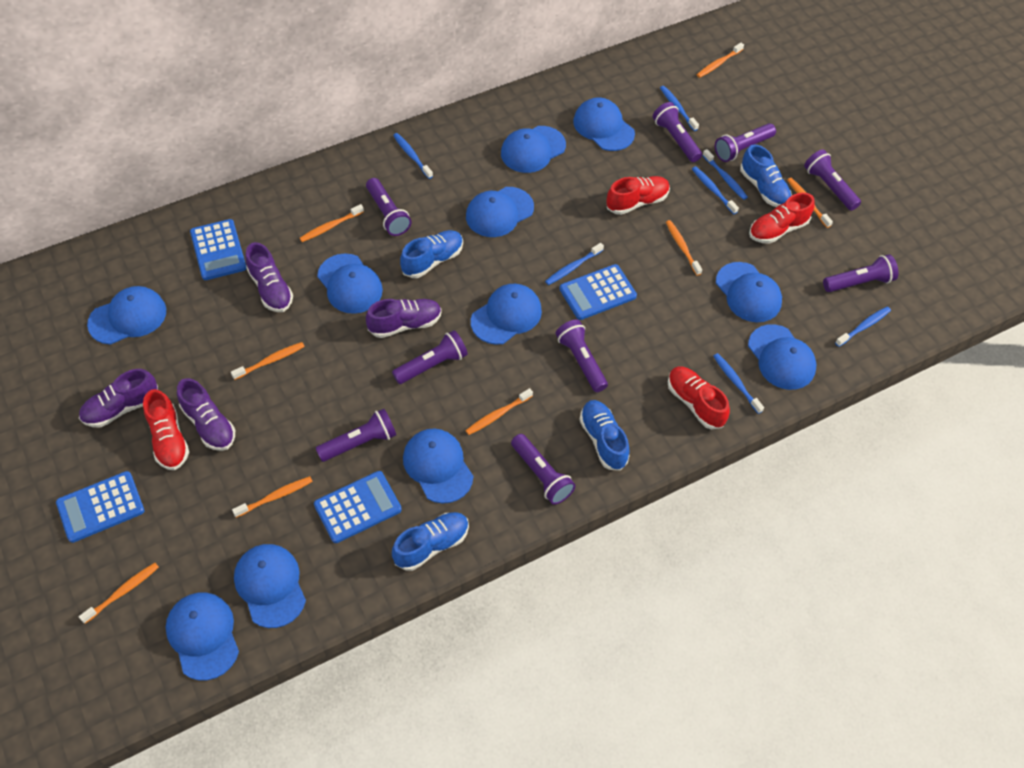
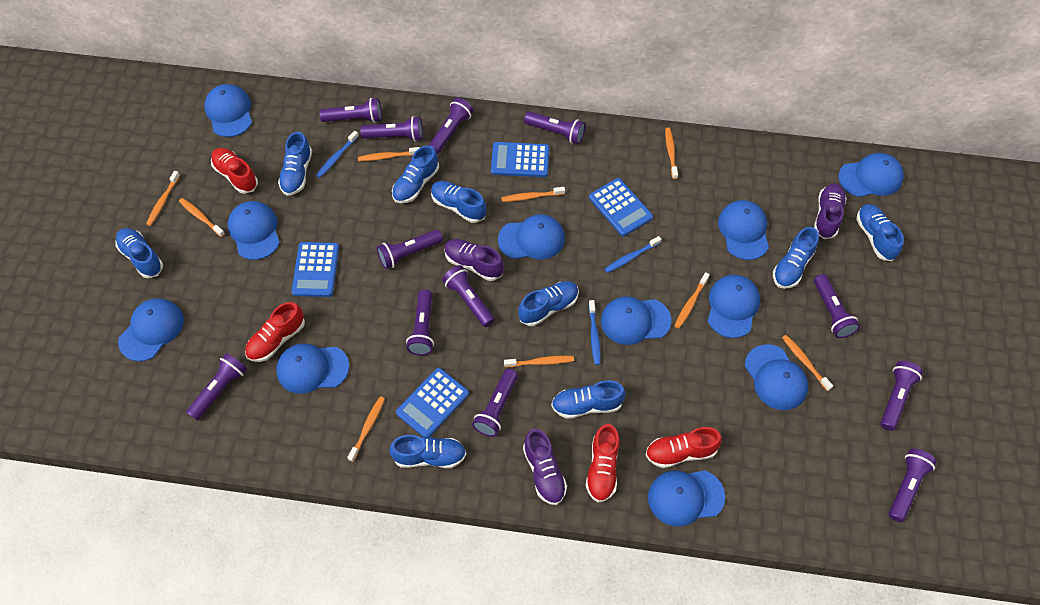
blue shoe: 4 -> 9
blue toothbrush: 7 -> 3
orange toothbrush: 8 -> 9
purple flashlight: 9 -> 12
purple shoe: 4 -> 3

